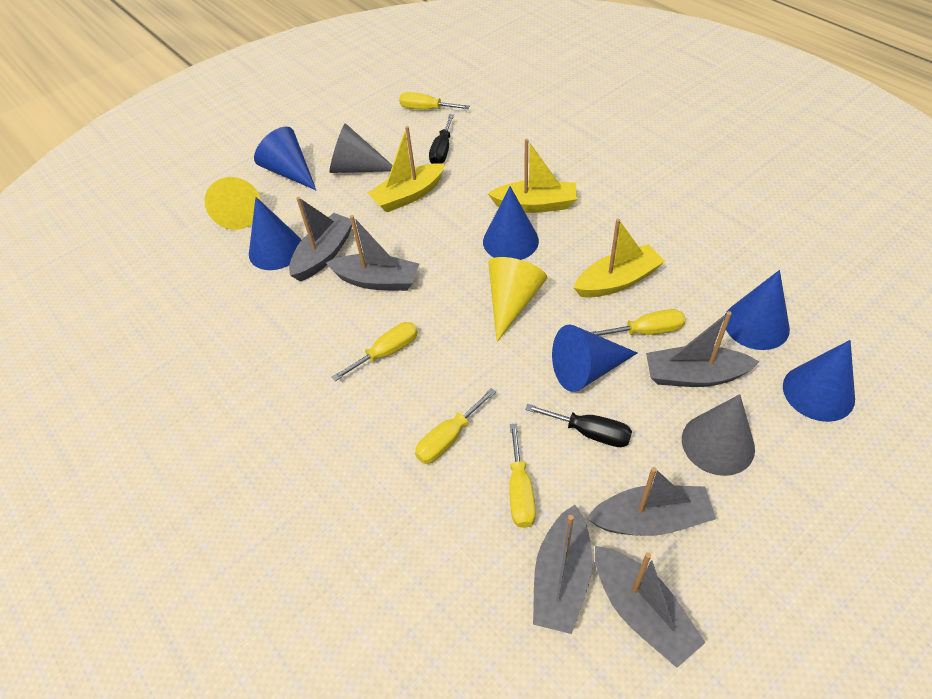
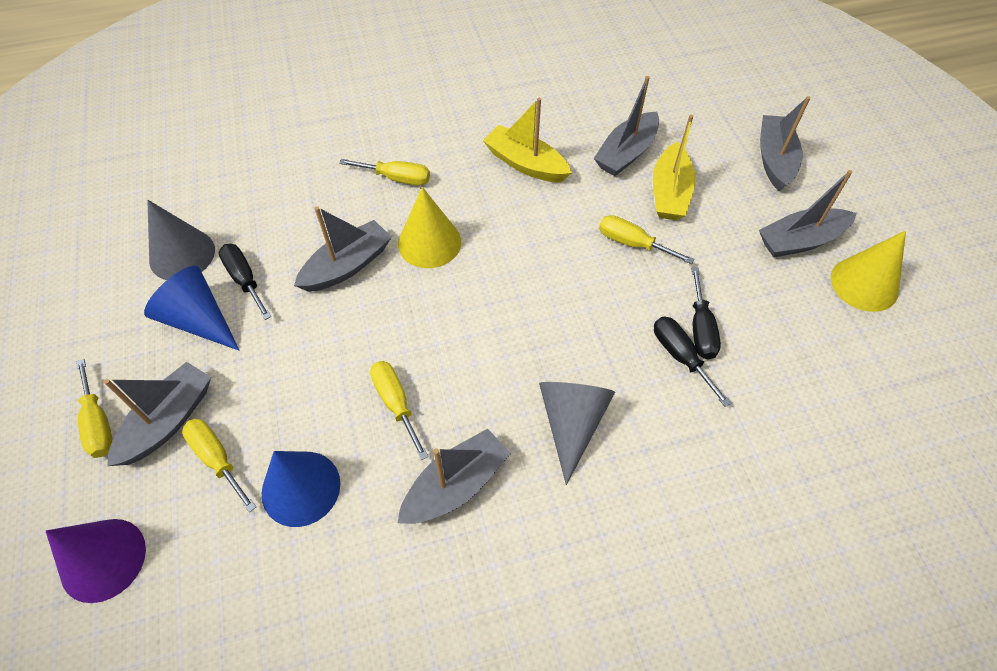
black screwdriver: 2 -> 3
blue cone: 6 -> 2
purple cone: 0 -> 1
yellow boat: 3 -> 2

